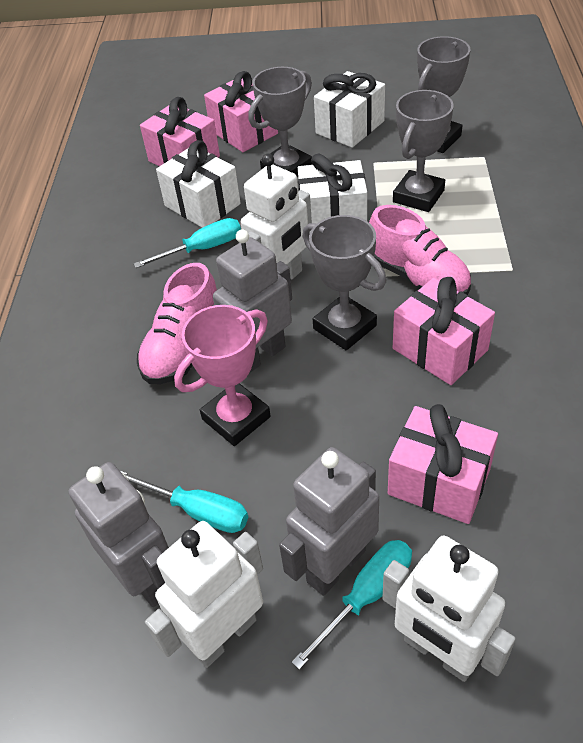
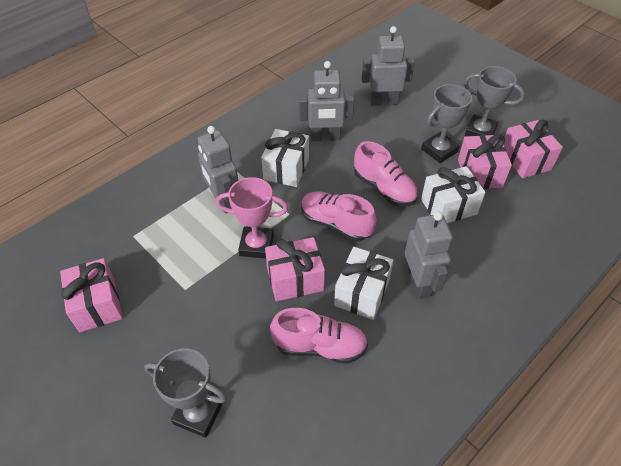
grey robot: 3 -> 4
grey trophy: 4 -> 3
pink shoe: 2 -> 3
turquoise screwdriver: 3 -> 0
white robot: 3 -> 0

